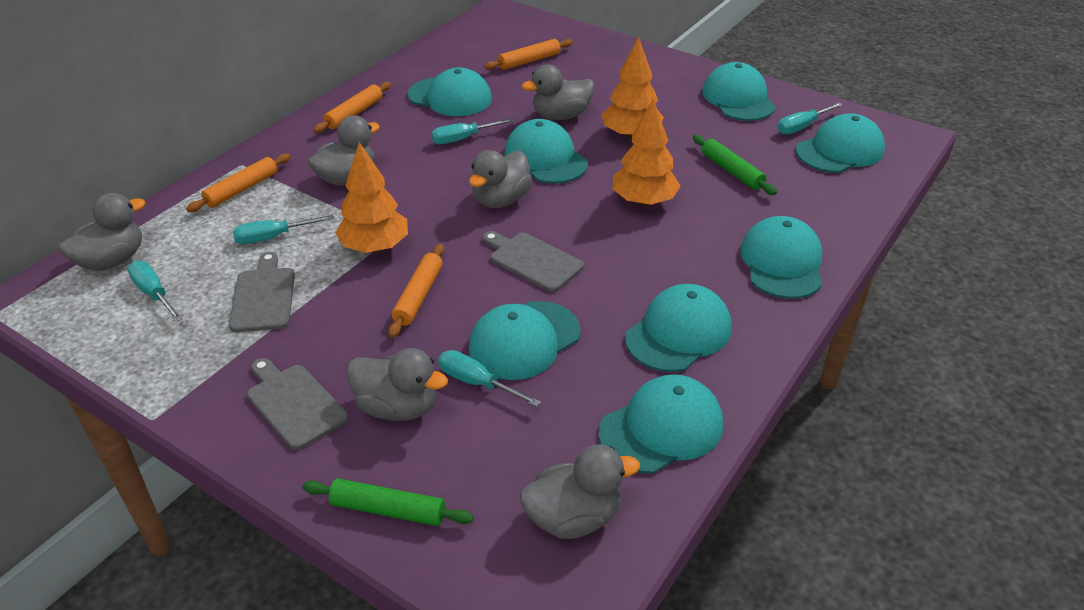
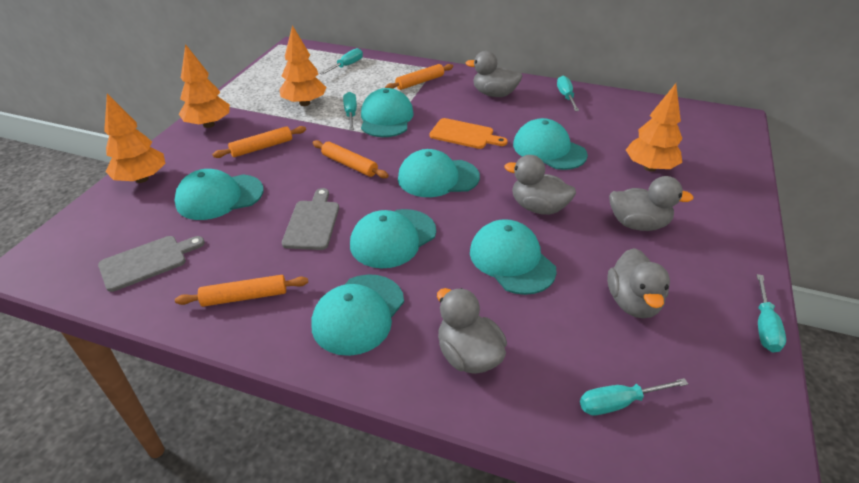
green rolling pin: 2 -> 0
grey cutting board: 3 -> 2
grey duck: 6 -> 5
orange cutting board: 0 -> 1
orange tree: 3 -> 4
turquoise cap: 8 -> 7

